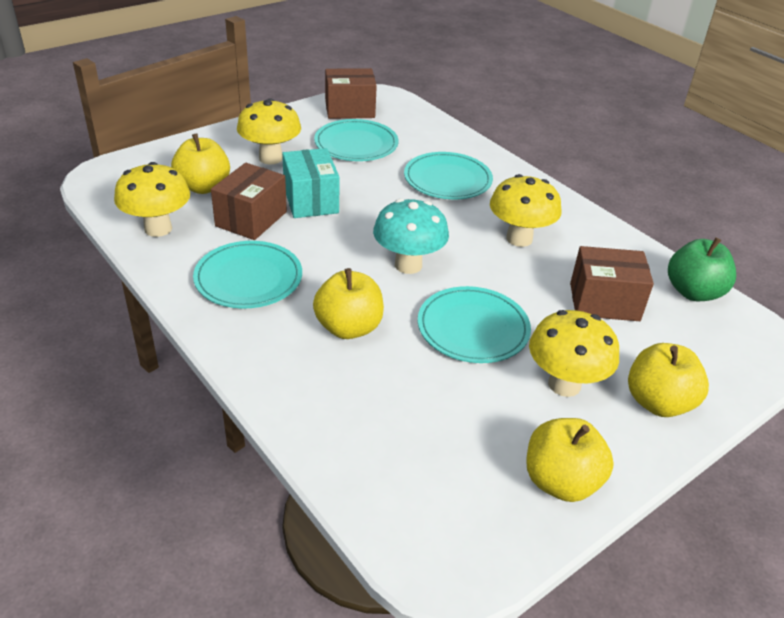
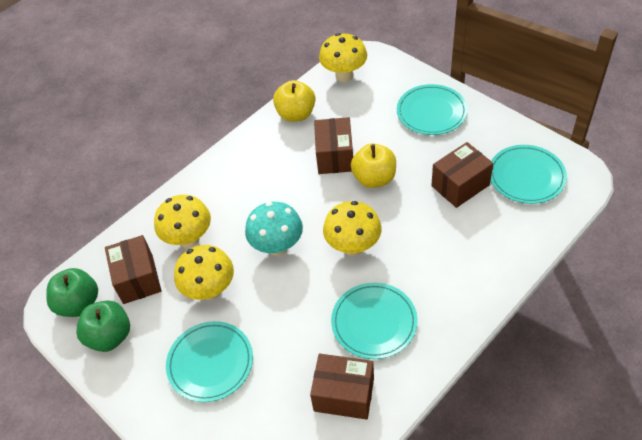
brown box: 3 -> 4
green apple: 1 -> 2
turquoise box: 1 -> 0
yellow apple: 4 -> 2

